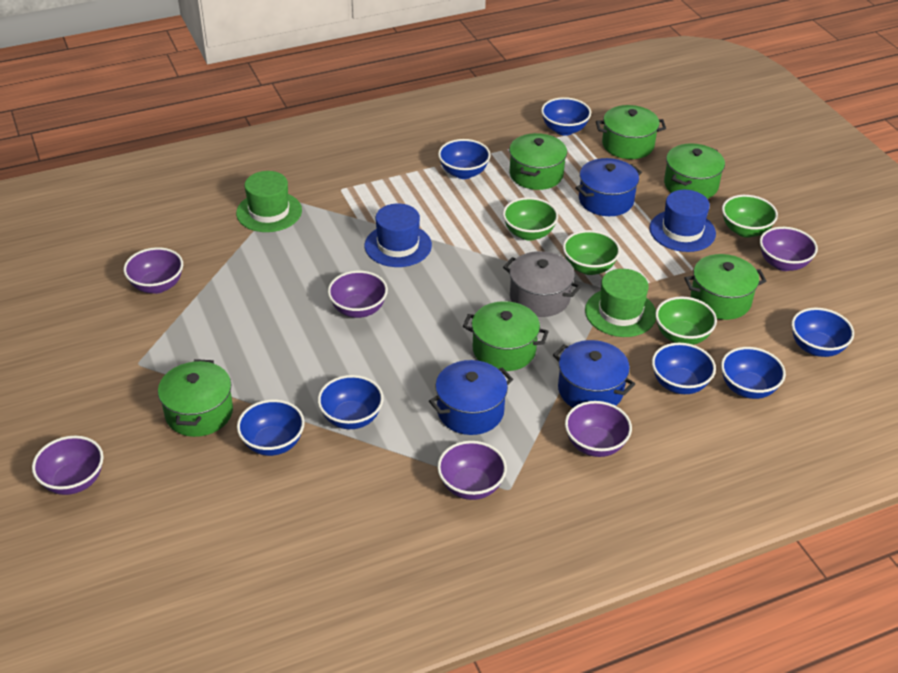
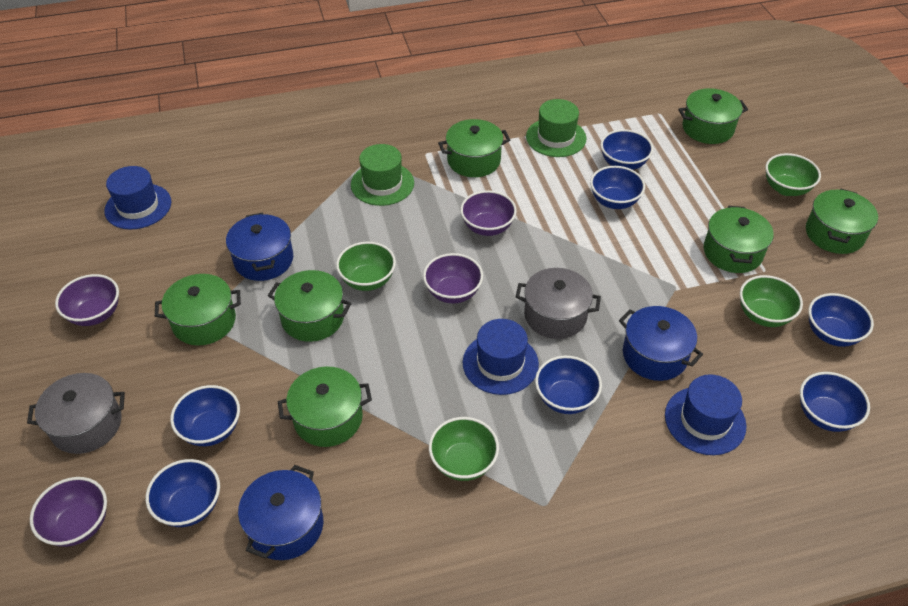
blue hat: 2 -> 3
green pot: 6 -> 7
grey pot: 1 -> 2
purple bowl: 6 -> 4

